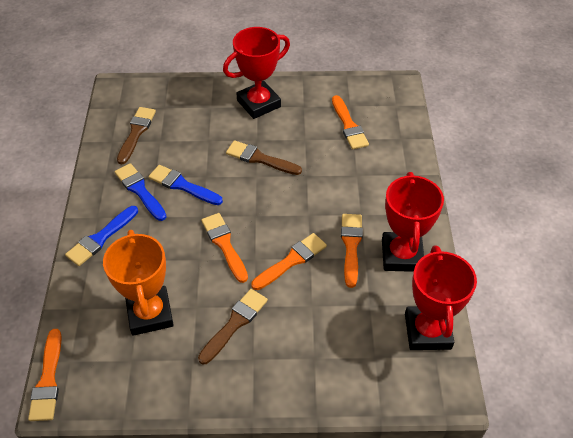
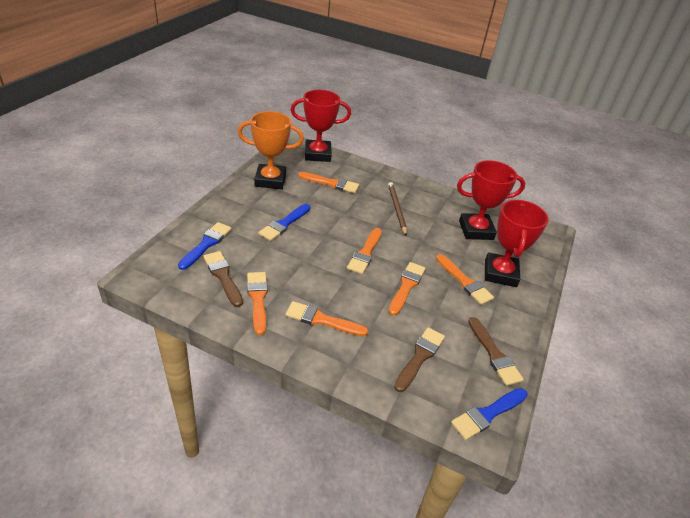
brown pencil: 0 -> 1
orange brush: 5 -> 6

